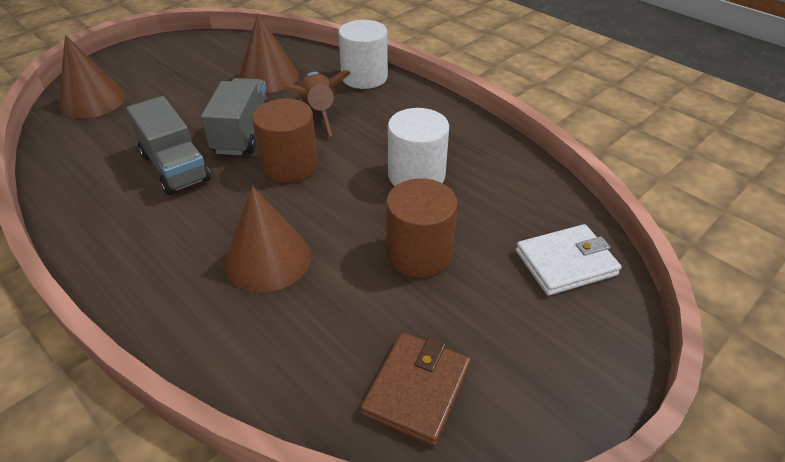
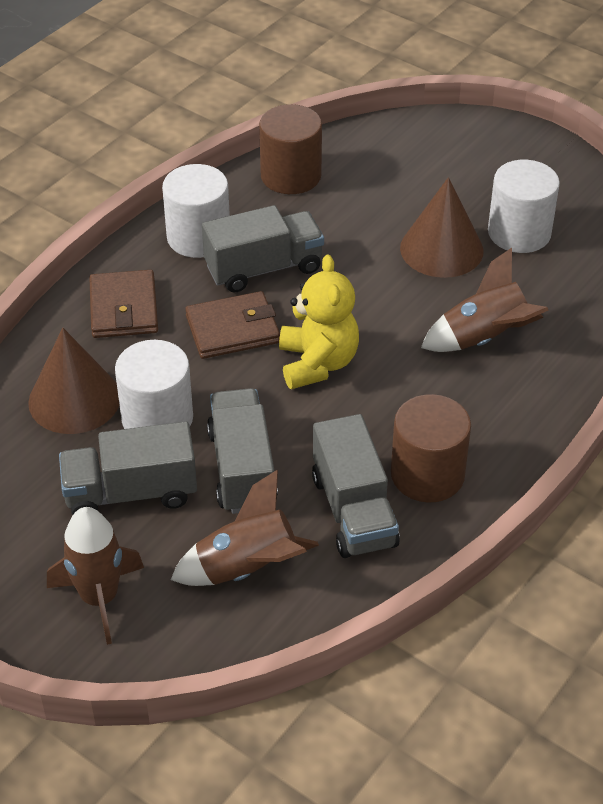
brown cone: 3 -> 2
brown rocket: 1 -> 3
brown wallet: 1 -> 2
grey truck: 2 -> 4
white cylinder: 2 -> 3
white wallet: 1 -> 0
yellow teddy bear: 0 -> 1

